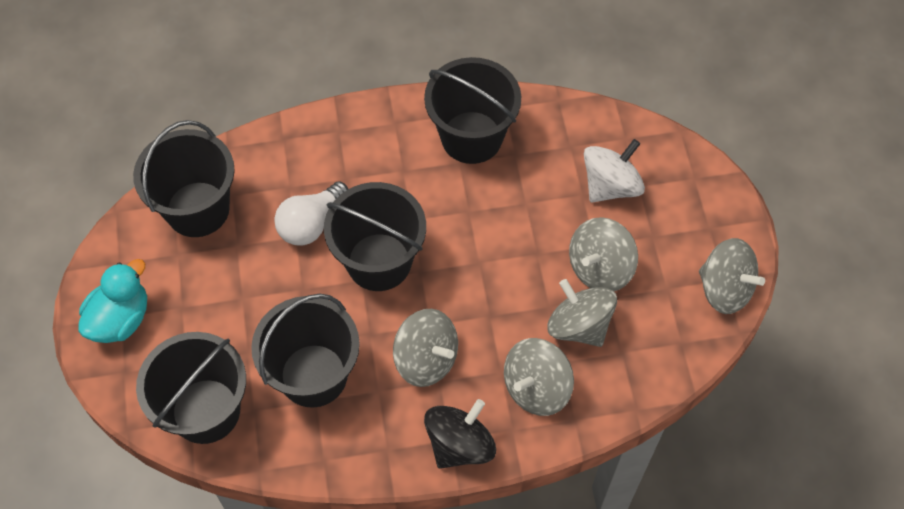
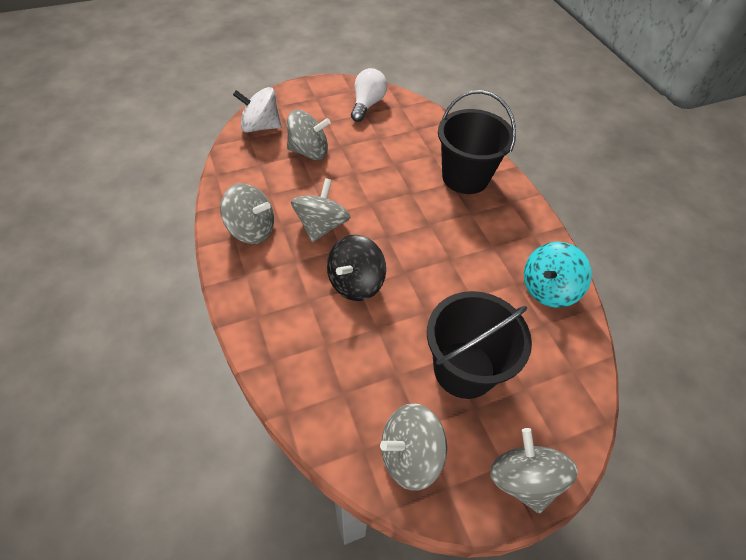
black bucket: 5 -> 2
turquoise duck: 1 -> 0
turquoise spinning top: 0 -> 1

